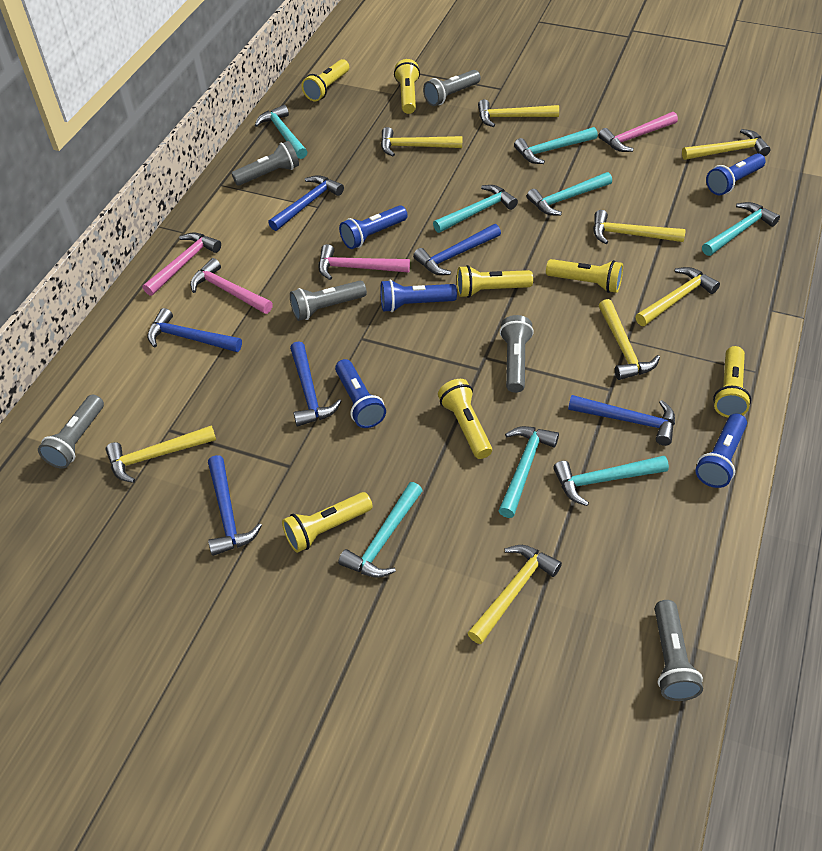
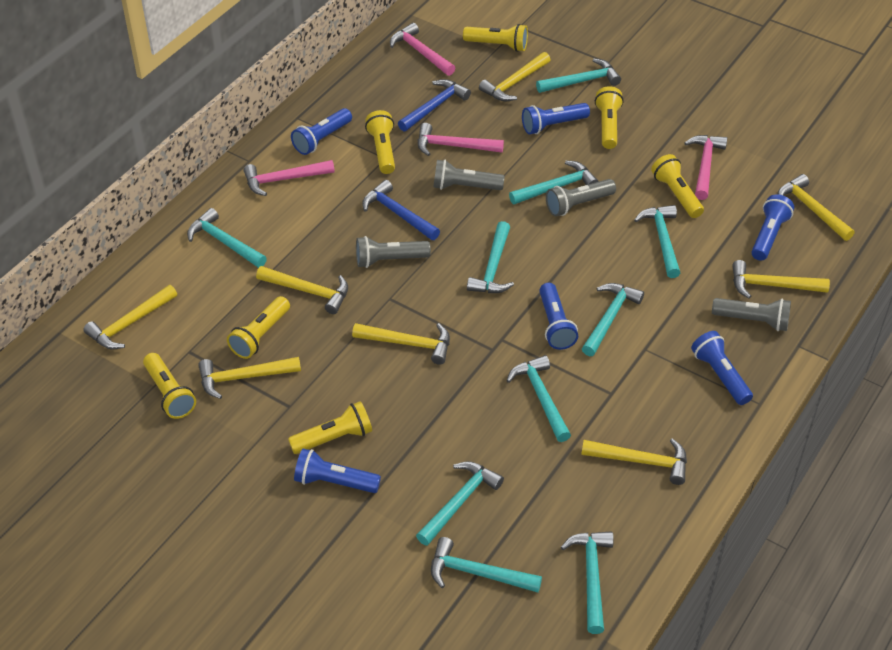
blue flashlight: 5 -> 6
blue hammer: 6 -> 2
grey flashlight: 6 -> 4
turquoise hammer: 8 -> 10

